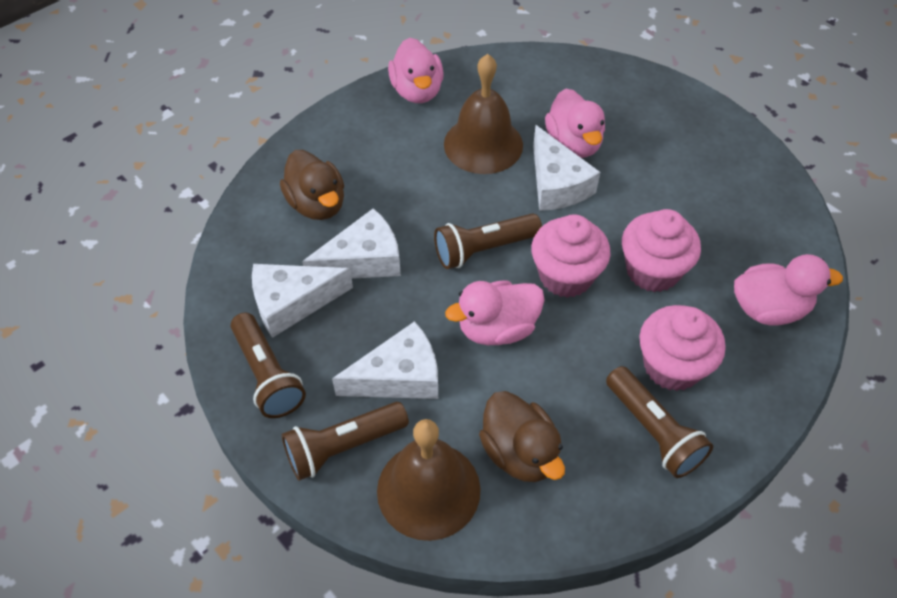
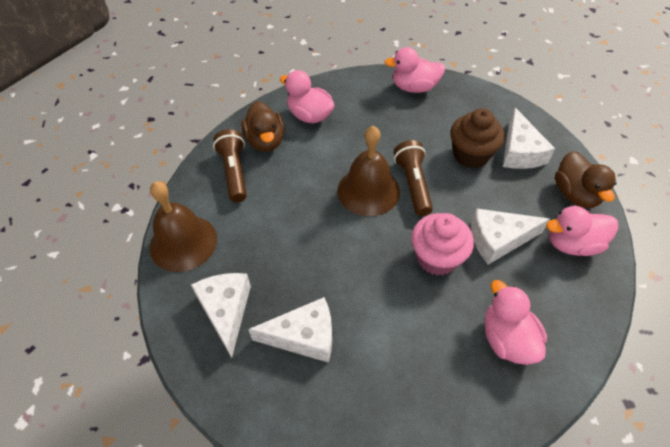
brown cupcake: 0 -> 1
brown flashlight: 4 -> 2
pink cupcake: 3 -> 1

